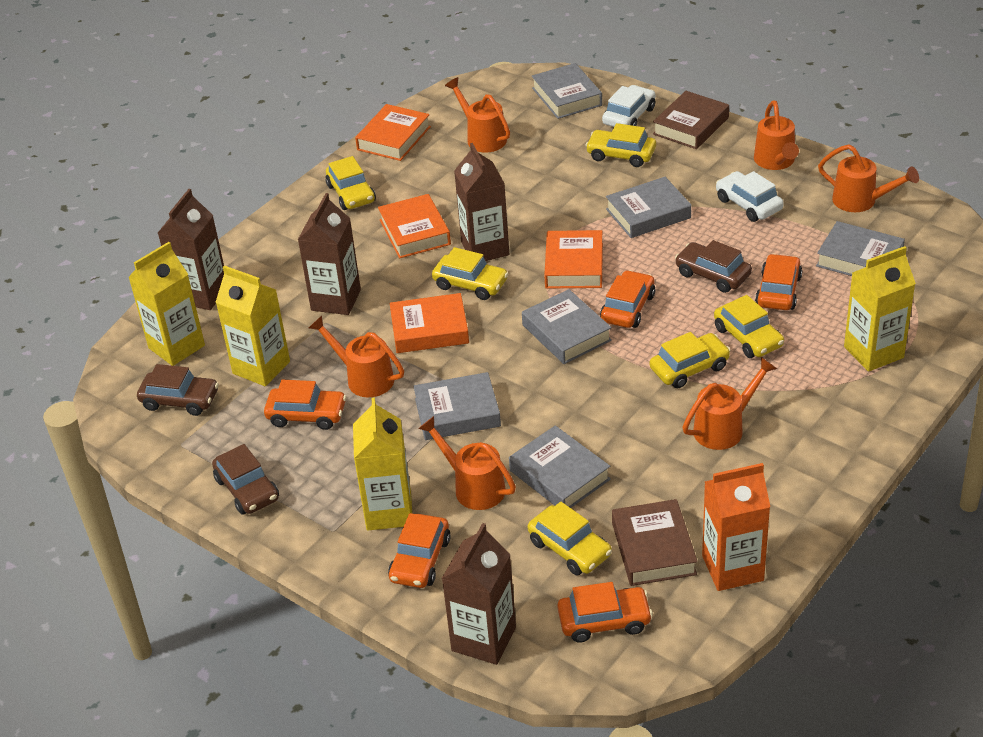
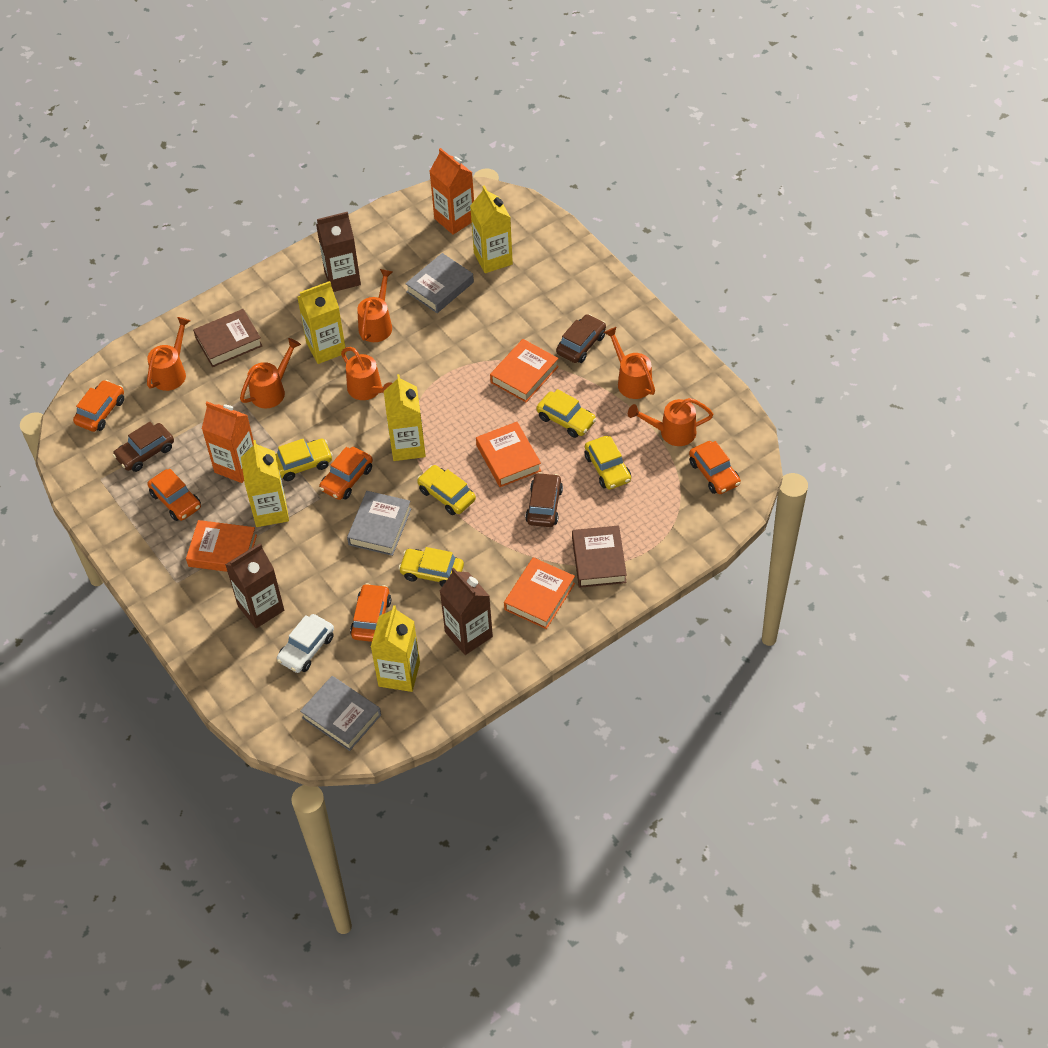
brown carton: 4 -> 3
grey book: 6 -> 3
orange carton: 1 -> 2
white car: 2 -> 1
yellow car: 6 -> 5
yellow carton: 4 -> 5

